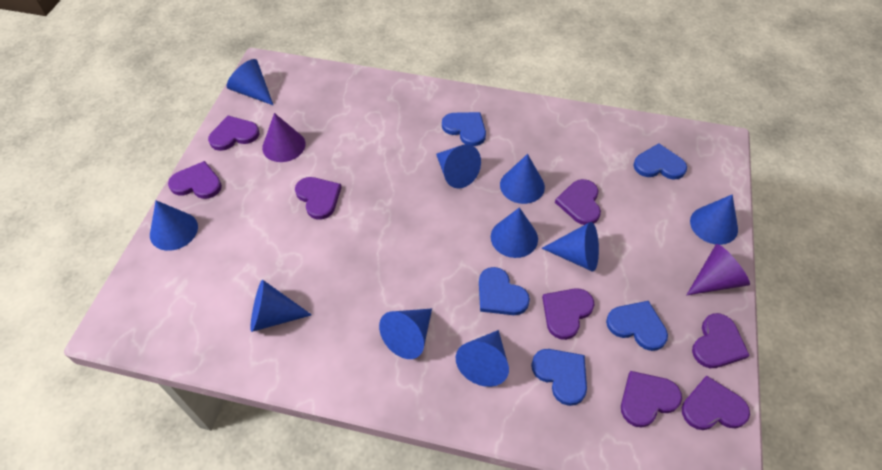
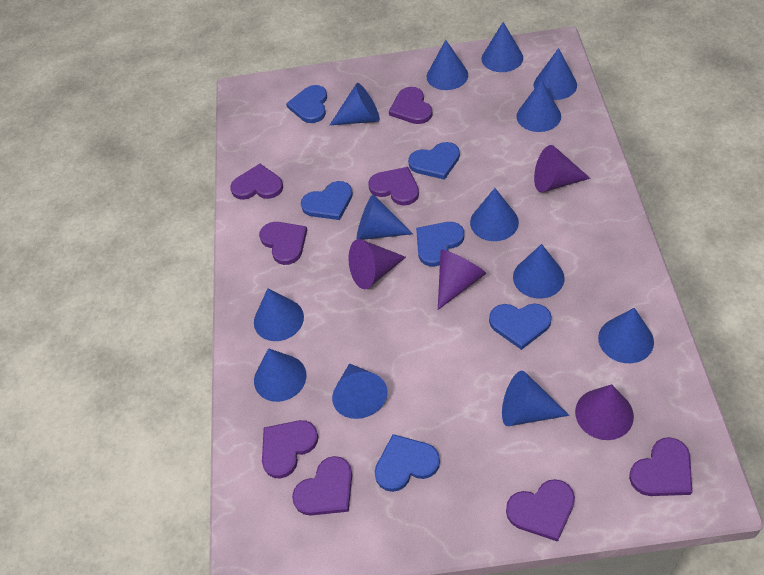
blue cone: 10 -> 13
blue heart: 5 -> 6
purple cone: 2 -> 4

